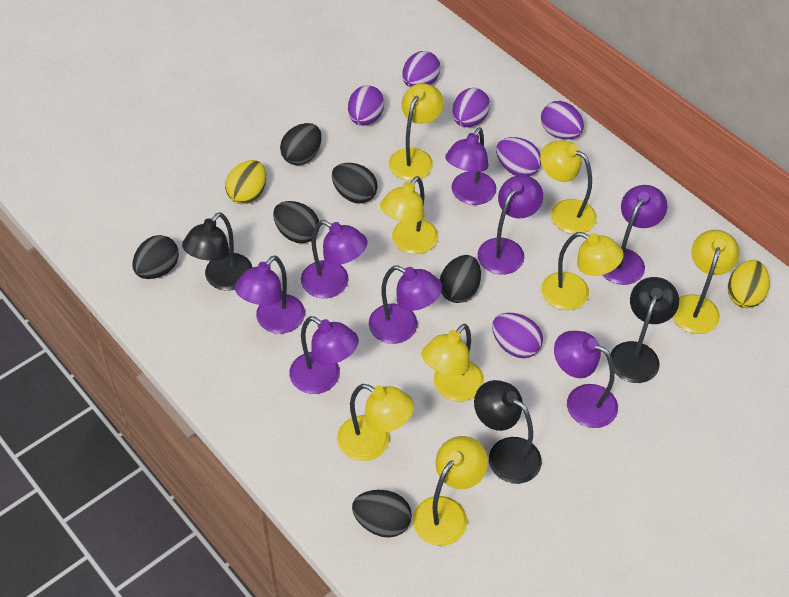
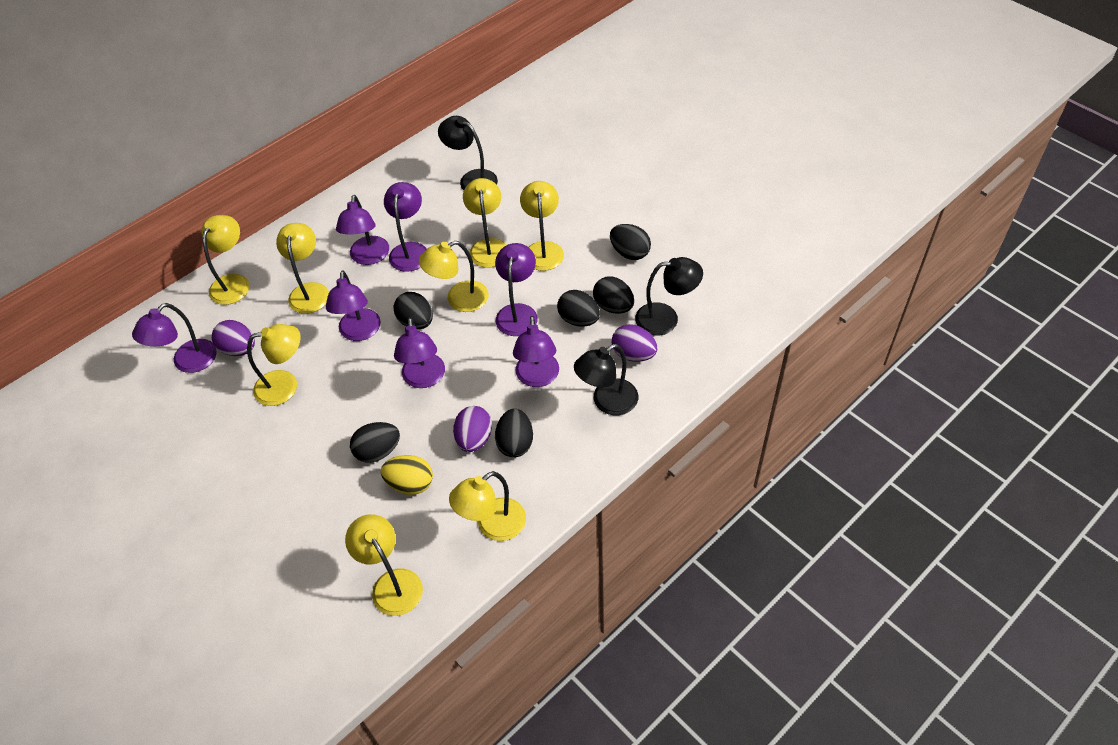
purple egg: 6 -> 3
purple lamp: 8 -> 7
yellow egg: 2 -> 1

